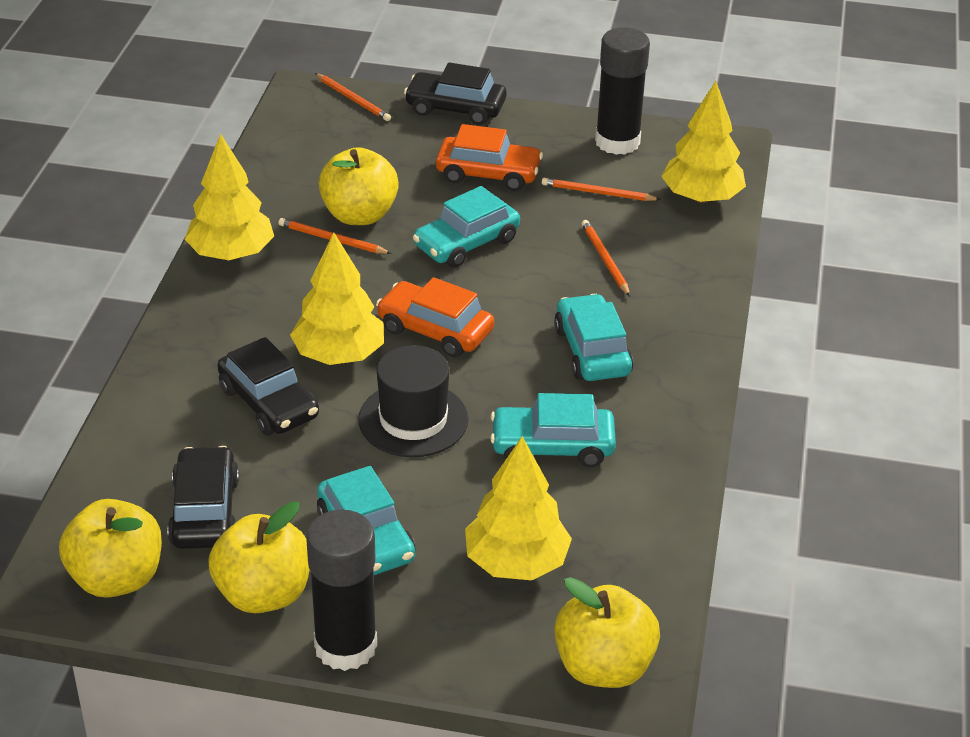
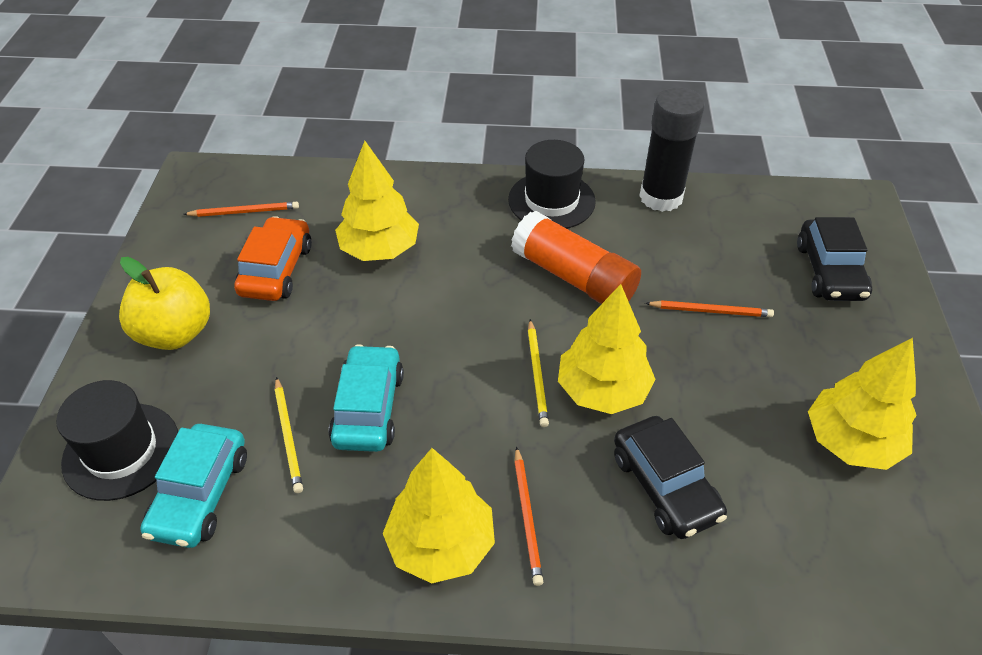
black car: 3 -> 2
black glue stick: 2 -> 1
black hat: 1 -> 2
orange car: 2 -> 1
orange glue stick: 0 -> 1
orange pencil: 4 -> 3
turquoise car: 4 -> 2
yellow apple: 4 -> 1
yellow pencil: 0 -> 2

